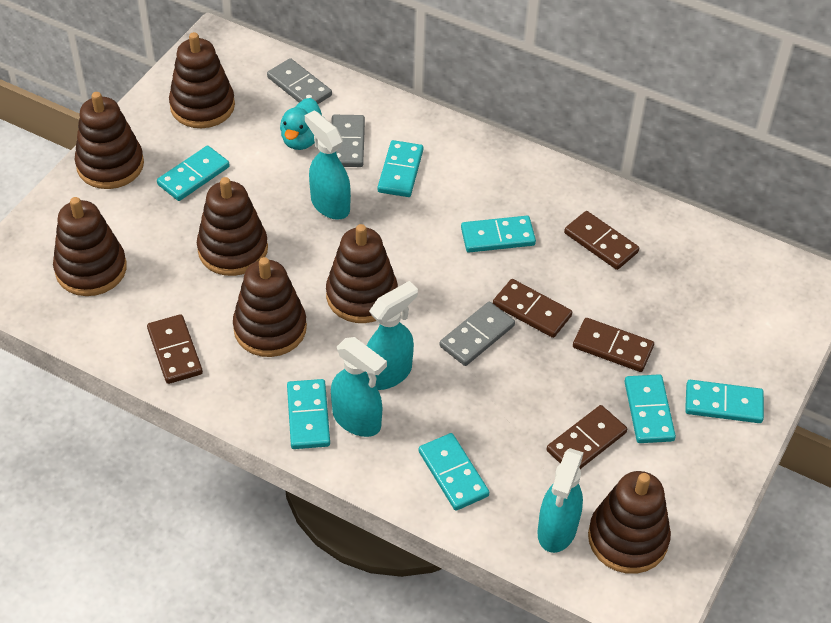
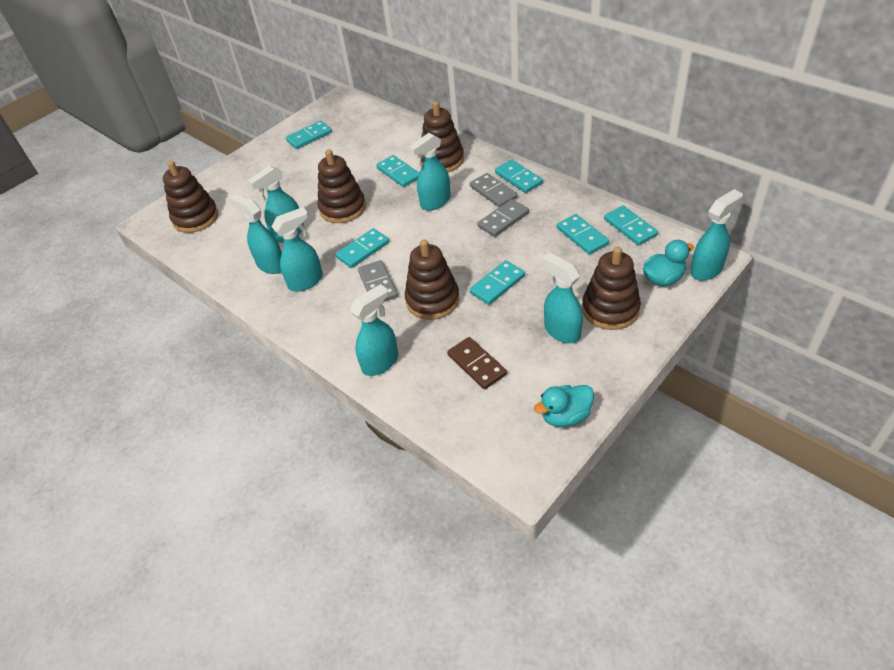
brown domino: 5 -> 1
brown stacking toy: 7 -> 5
turquoise duck: 1 -> 2
turquoise spray bottle: 4 -> 7

